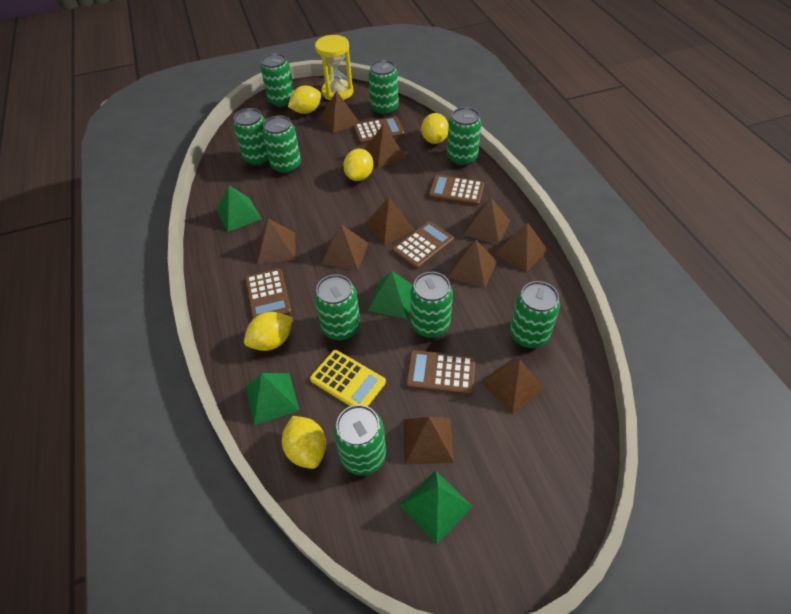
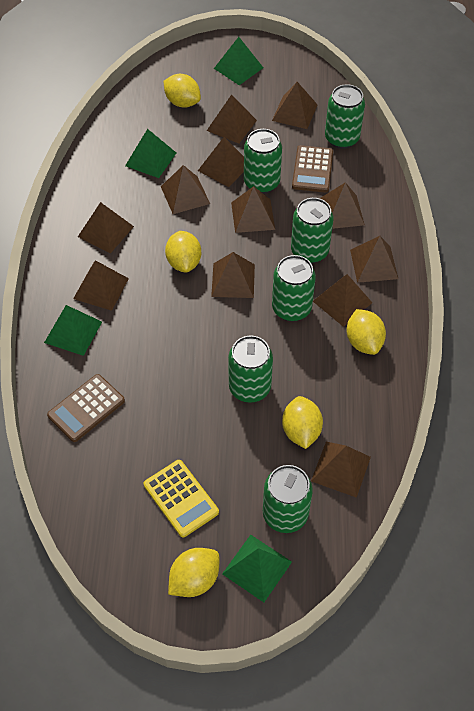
brown calculator: 5 -> 2
brown pyramid: 10 -> 12
green can: 9 -> 6
yellow hourglass: 1 -> 0

